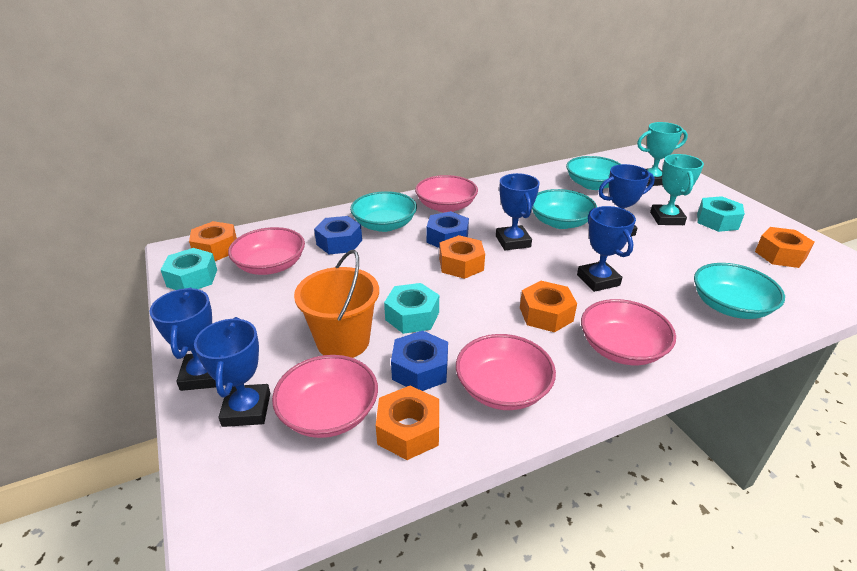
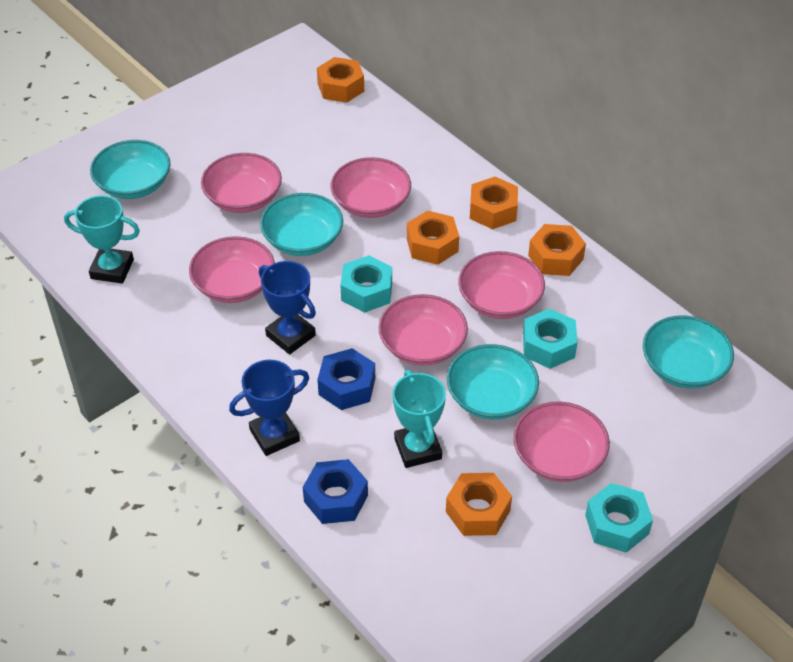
blue nut: 3 -> 2
blue trophy: 5 -> 2
orange bucket: 1 -> 0
pink bowl: 5 -> 6

